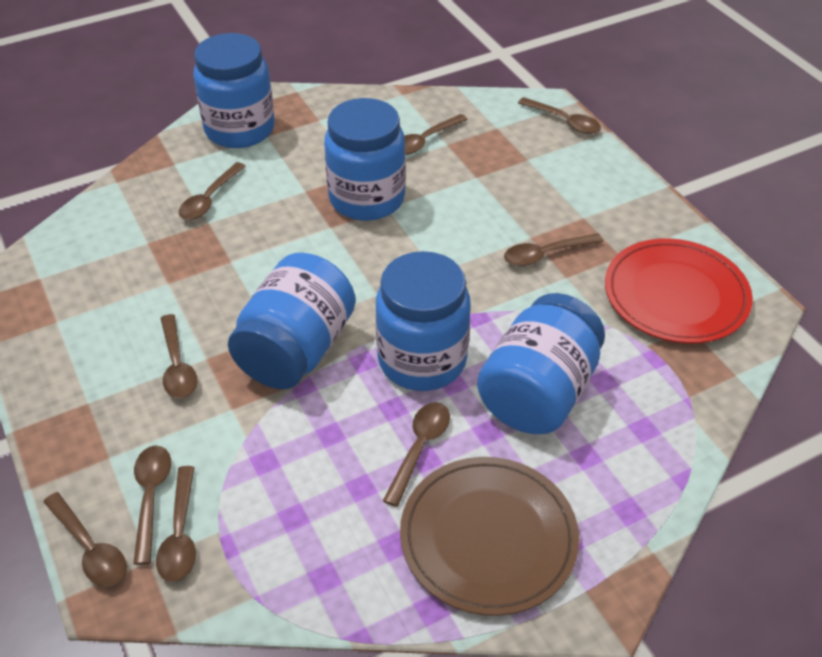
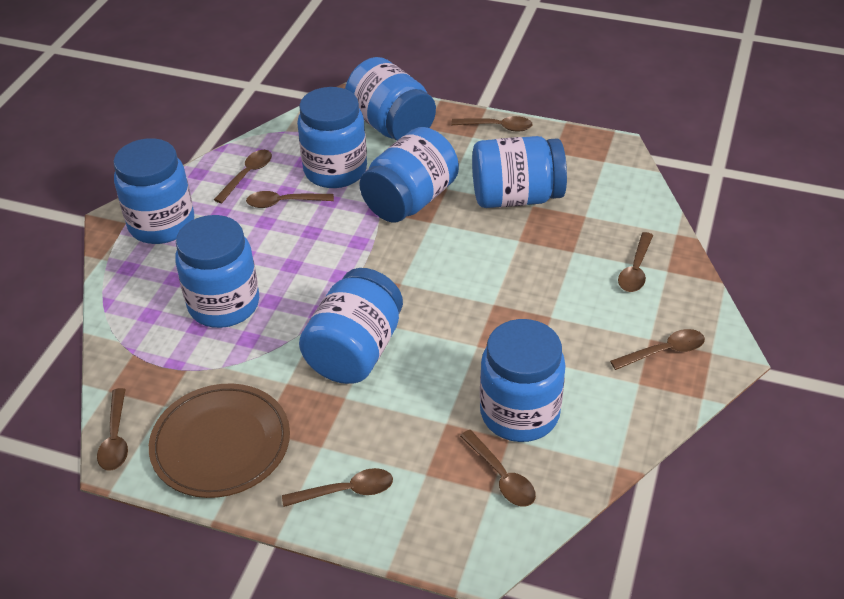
blue jar: 5 -> 8
brown spoon: 9 -> 8
red plate: 1 -> 0

